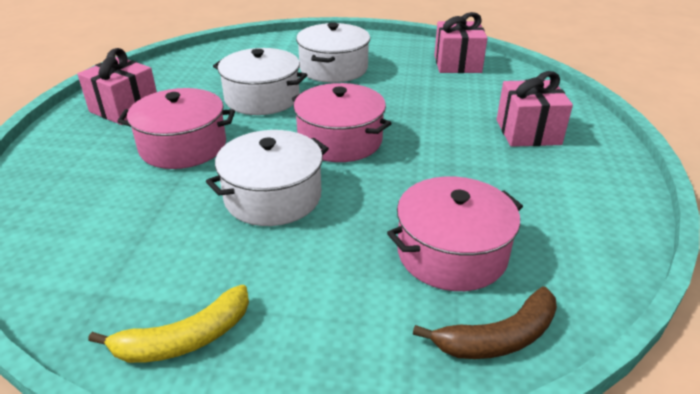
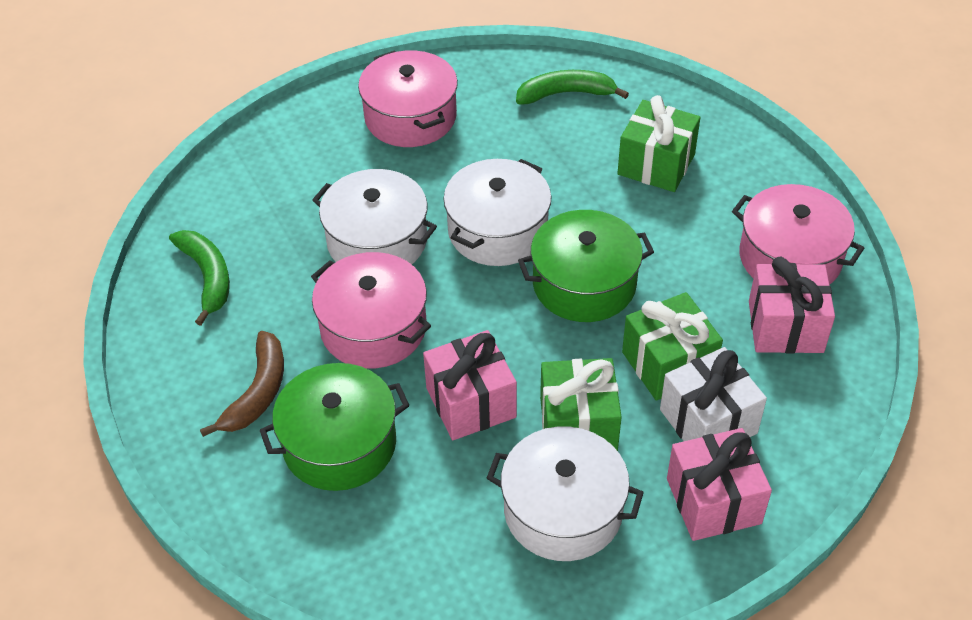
green banana: 0 -> 2
green gift: 0 -> 3
green pot: 0 -> 2
white gift: 0 -> 1
yellow banana: 1 -> 0

